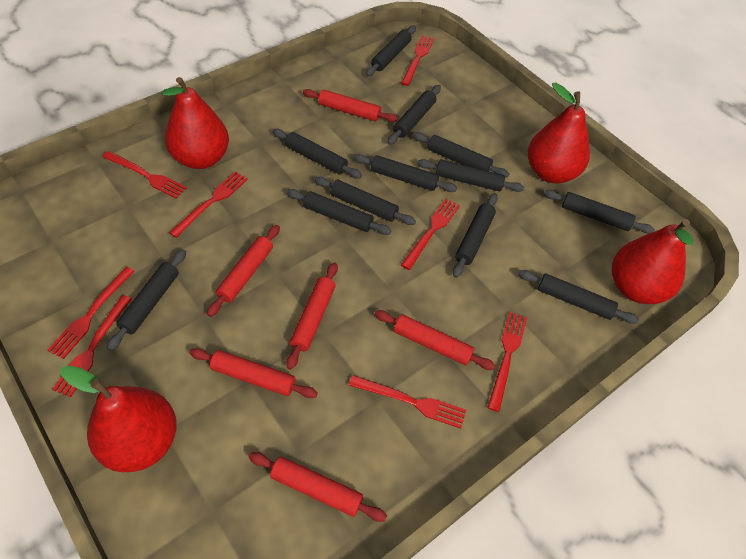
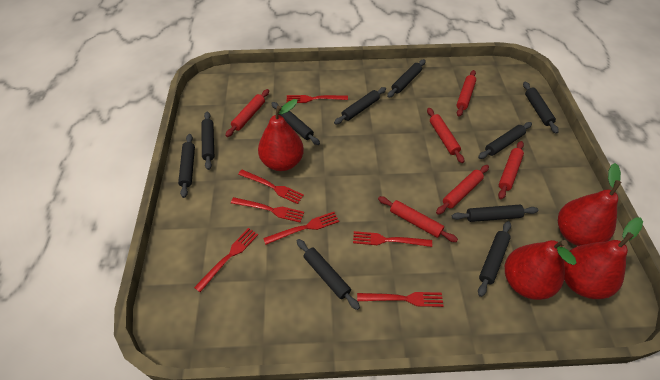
black rolling pin: 12 -> 10
red fork: 8 -> 7

